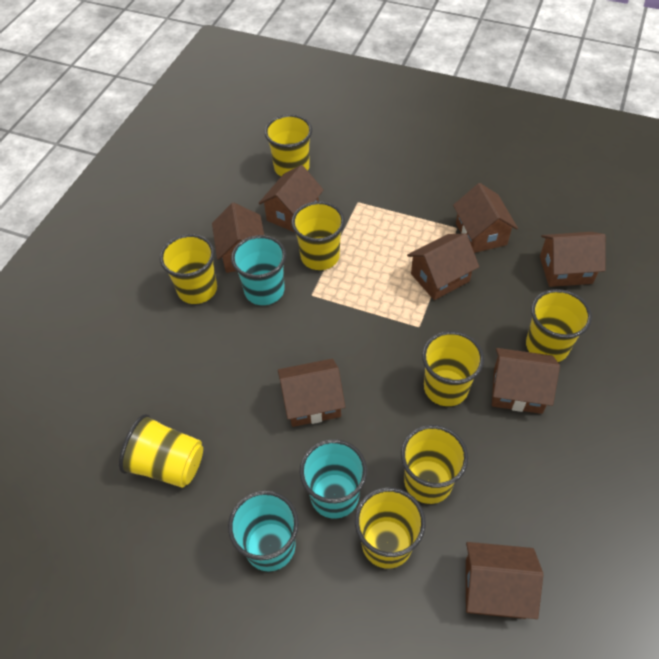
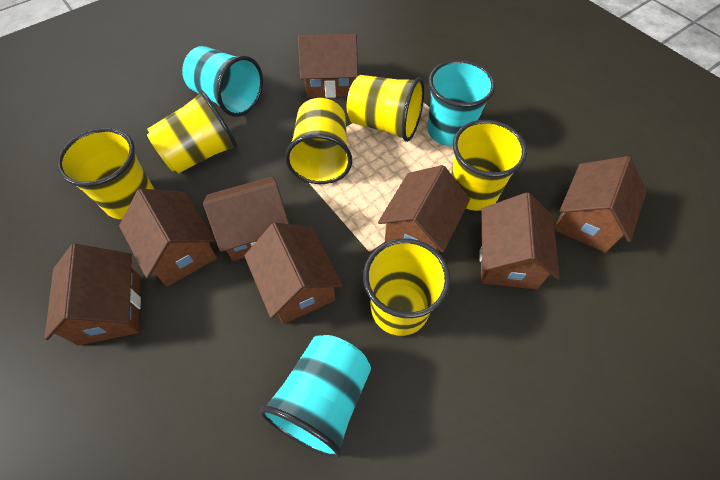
yellow cup: 8 -> 6

